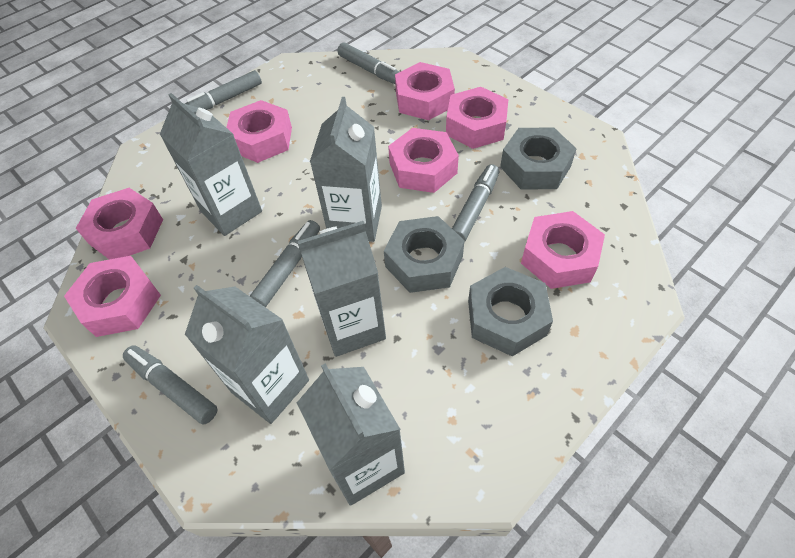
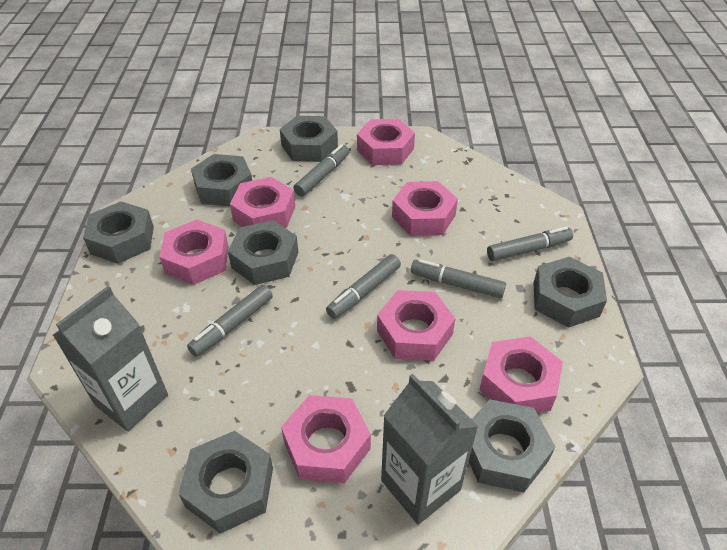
grey carton: 5 -> 2
grey nut: 3 -> 7

